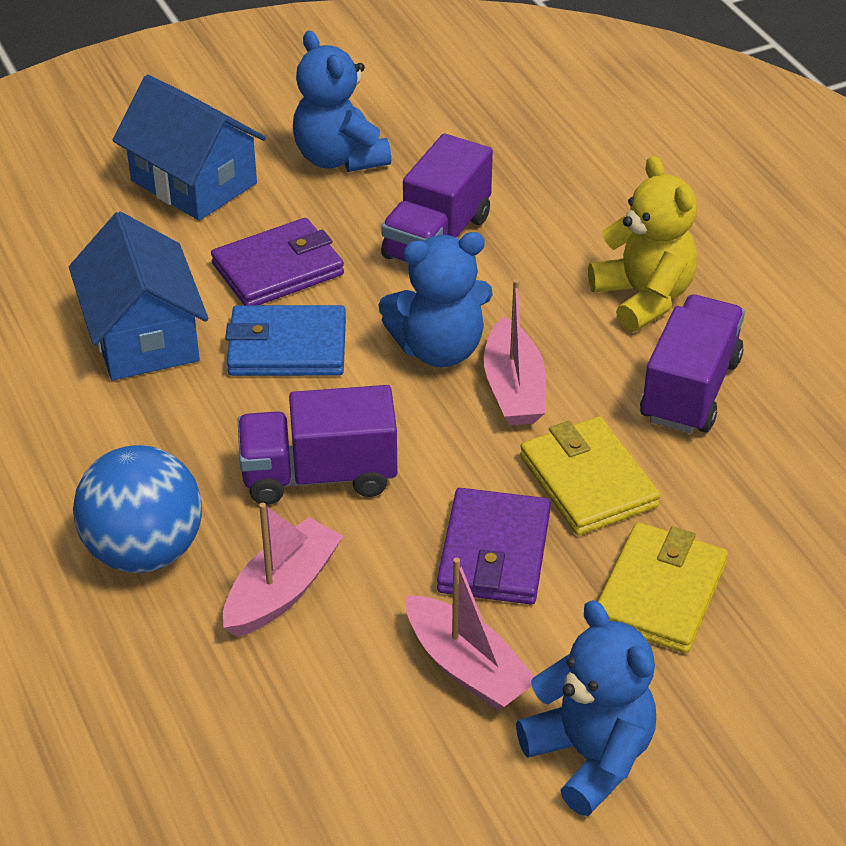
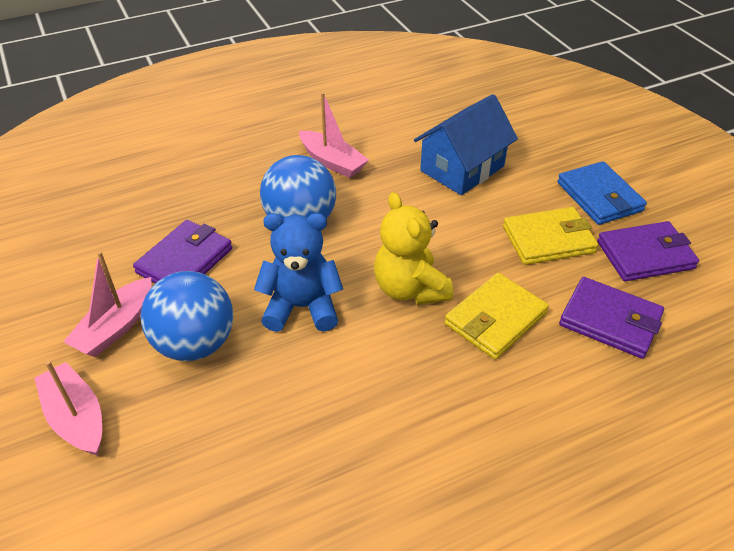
blue ball: 1 -> 2
blue house: 2 -> 1
blue teddy bear: 3 -> 1
purple truck: 3 -> 0
purple wallet: 2 -> 3

